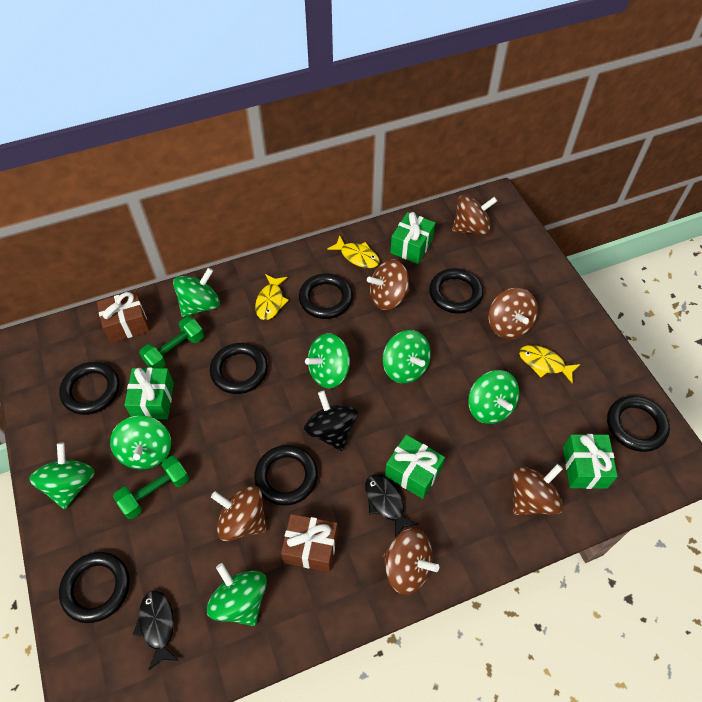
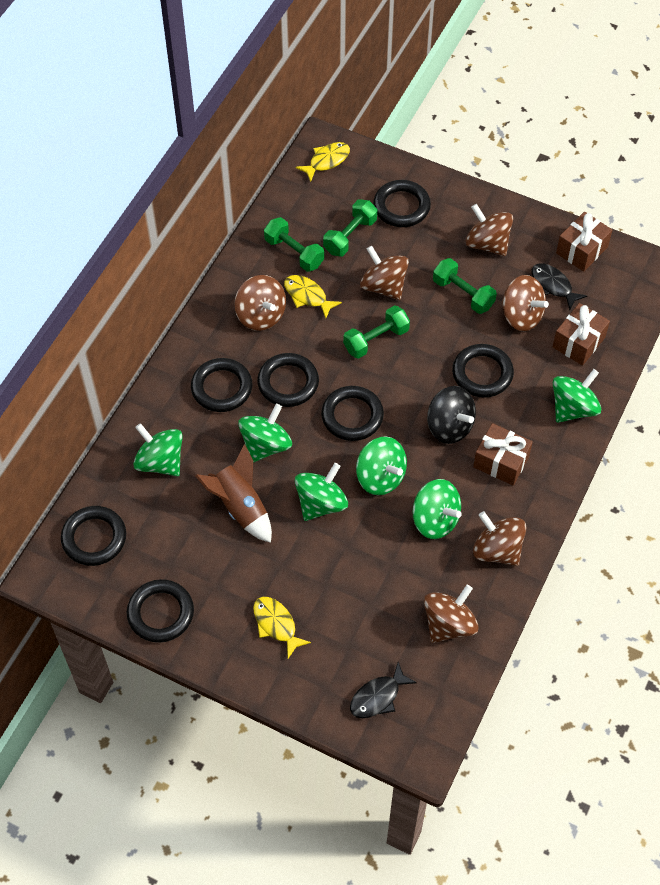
brown gift: 2 -> 3
brown rocket: 0 -> 1
green dumbbell: 2 -> 4
green gift: 4 -> 0
green spinning top: 7 -> 6

